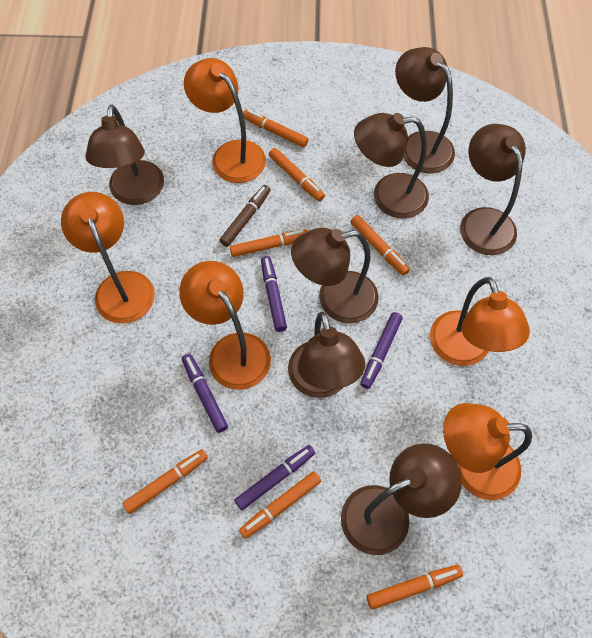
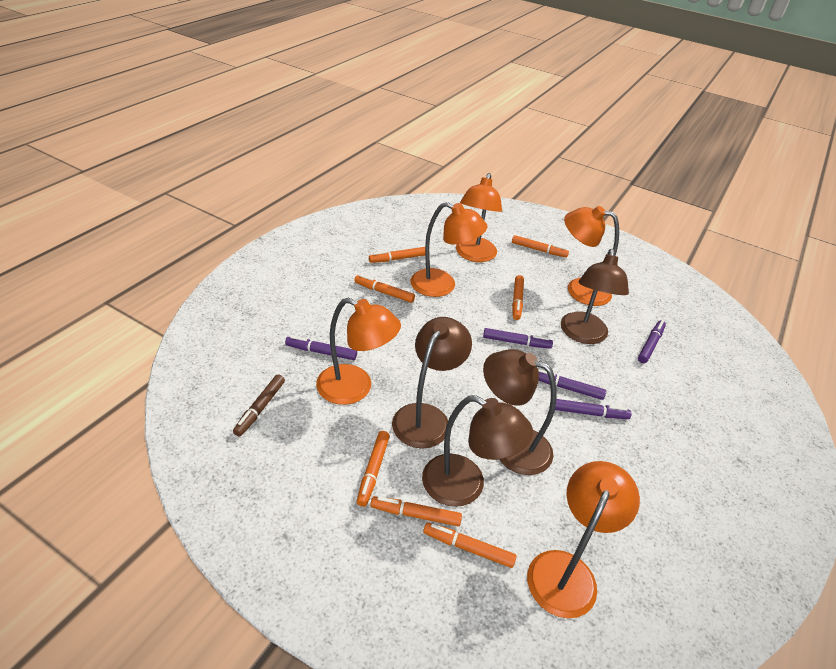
brown lamp: 7 -> 4
purple marker: 4 -> 5

